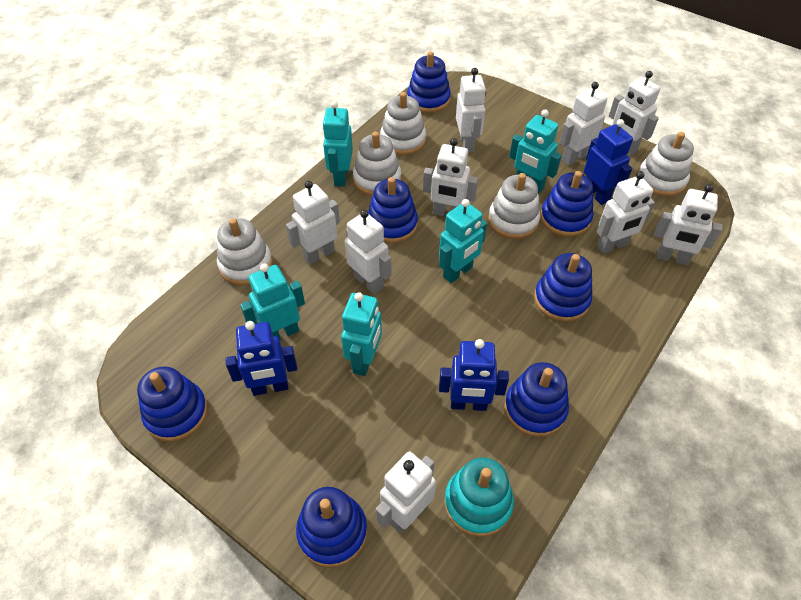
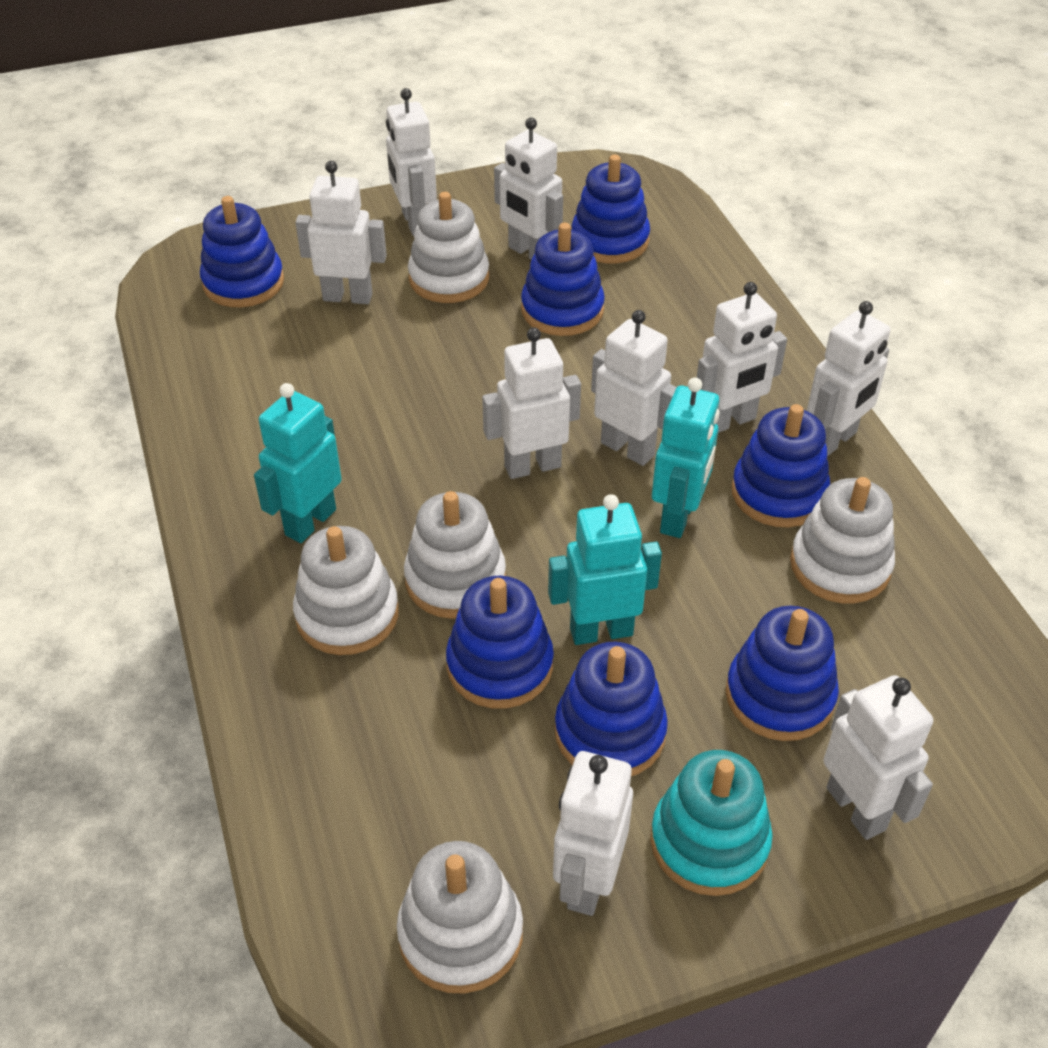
blue robot: 3 -> 0
turquoise robot: 5 -> 3

